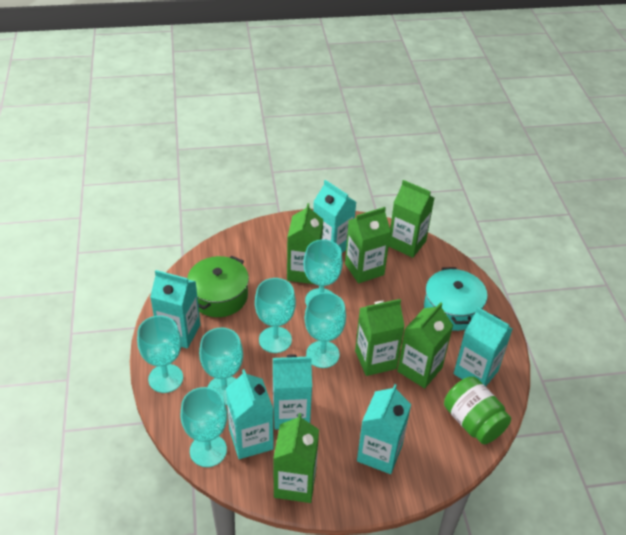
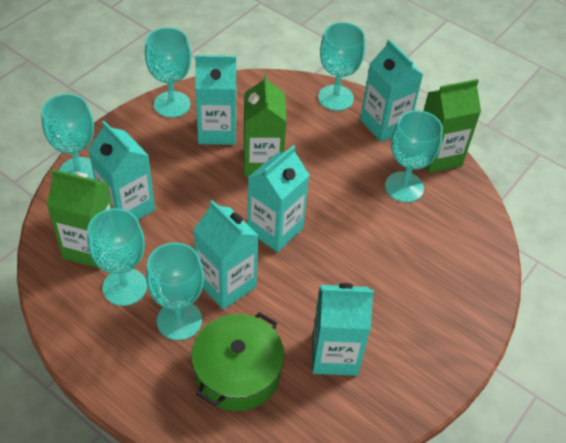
green carton: 6 -> 3
green jar: 1 -> 0
turquoise pot: 1 -> 0

